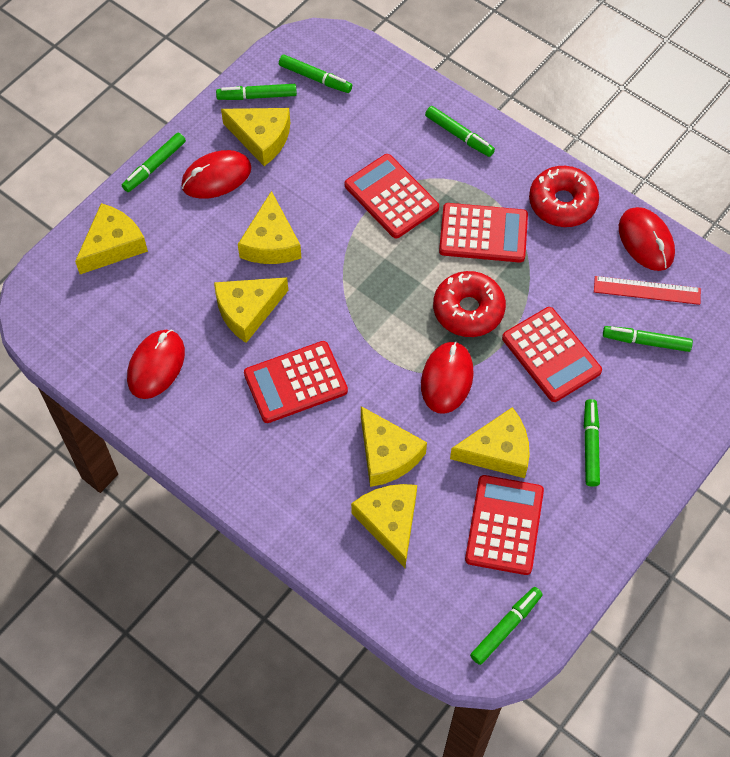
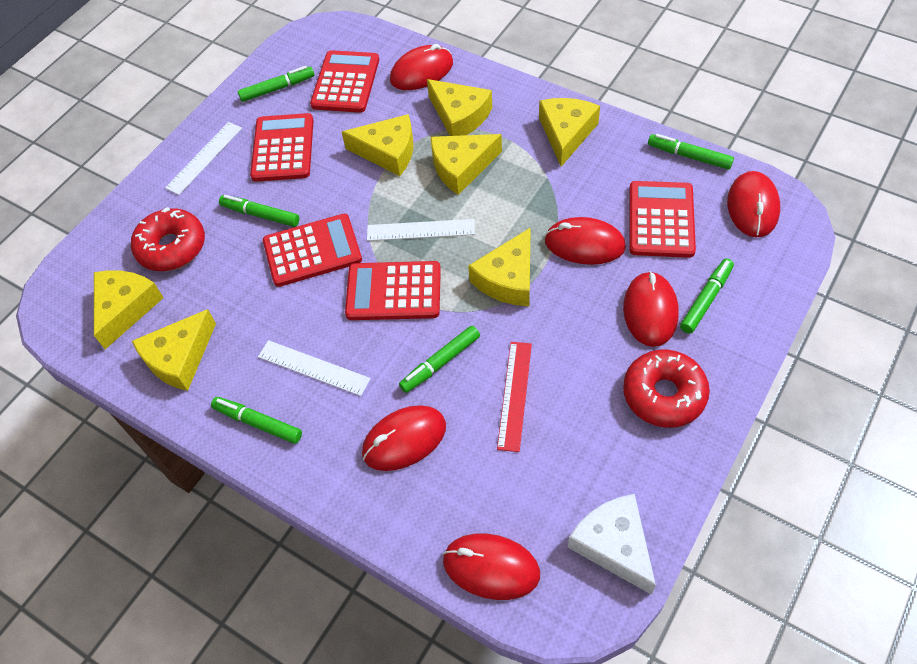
green marker: 7 -> 6
red mouse: 4 -> 6
white cheese: 0 -> 1
white ruler: 0 -> 3

